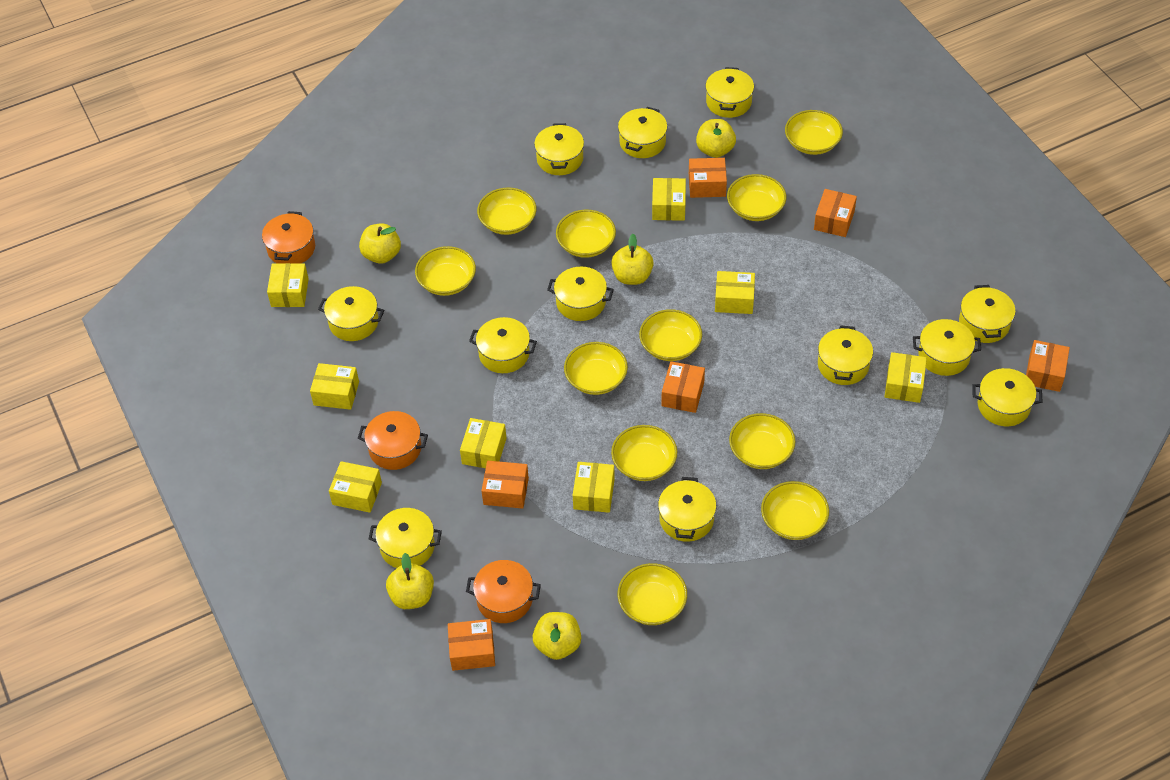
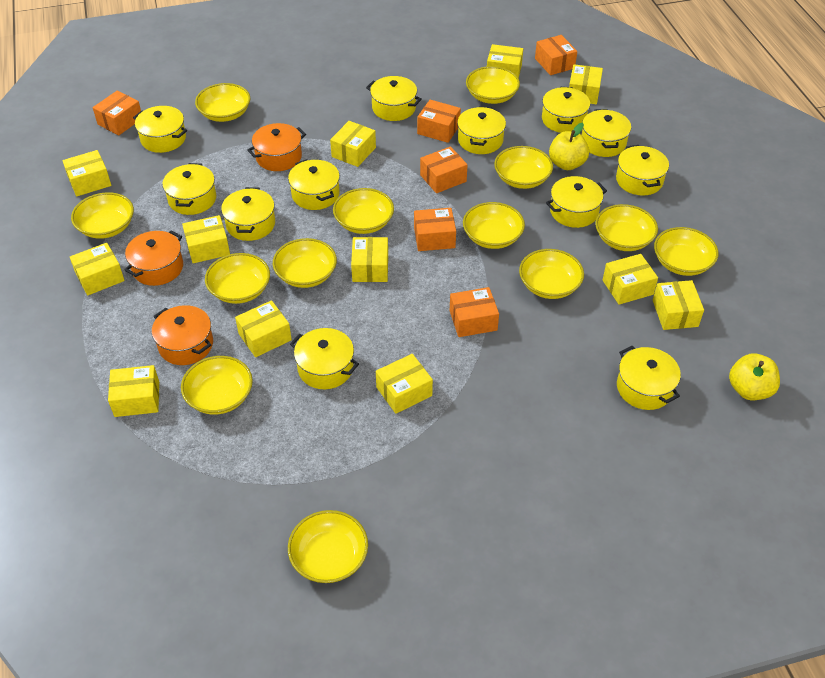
yellow apple: 5 -> 2
yellow bowl: 11 -> 13
yellow box: 8 -> 12

